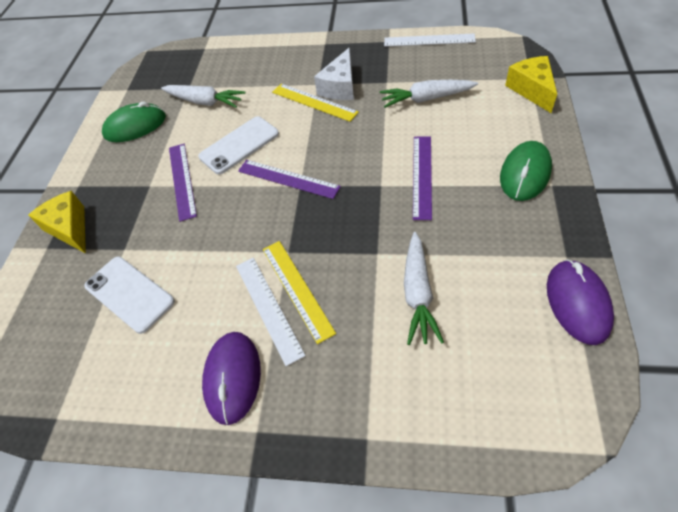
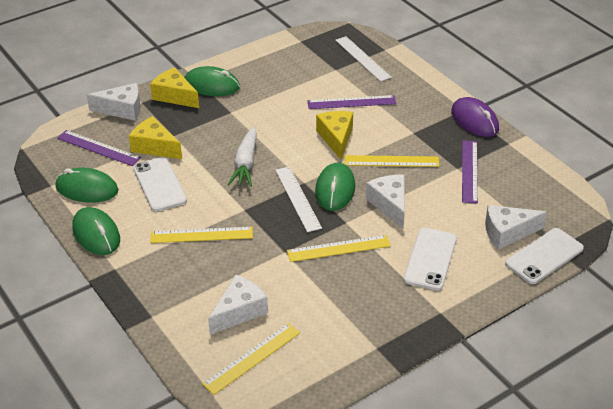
green mouse: 2 -> 4
purple mouse: 2 -> 1
white carrot: 3 -> 1
white cheese: 1 -> 4
white phone: 2 -> 3
yellow cheese: 2 -> 3
yellow ruler: 2 -> 4

